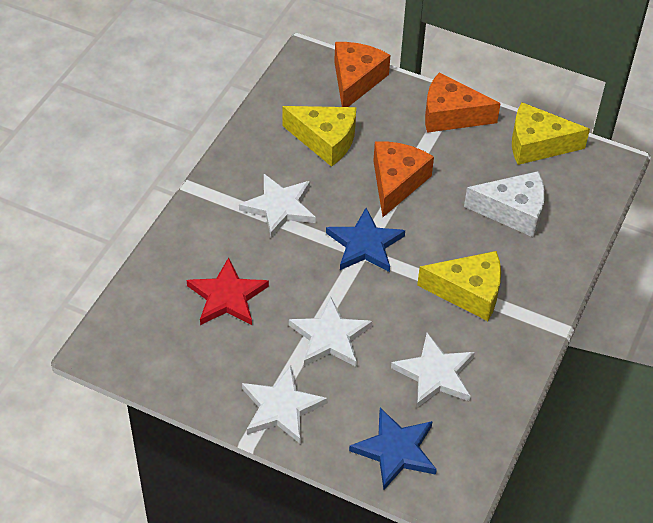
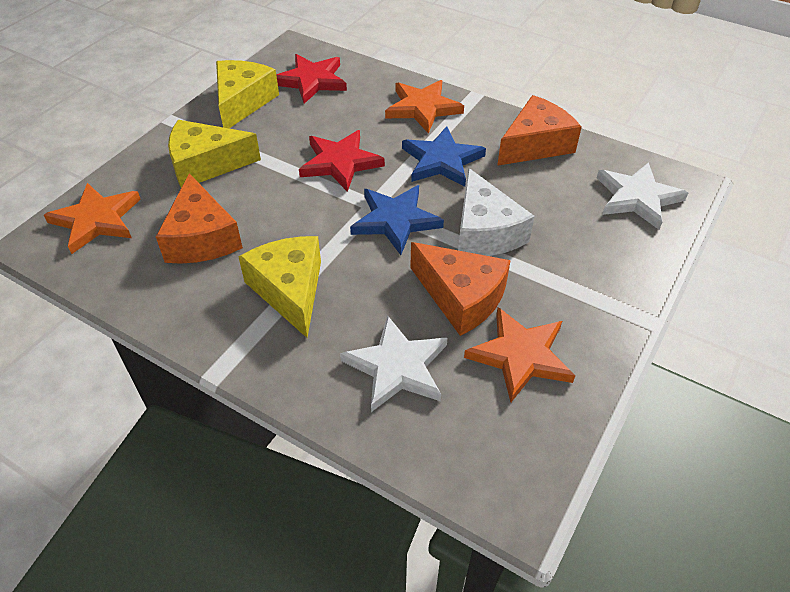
orange star: 0 -> 3
red star: 1 -> 2
white star: 4 -> 2

